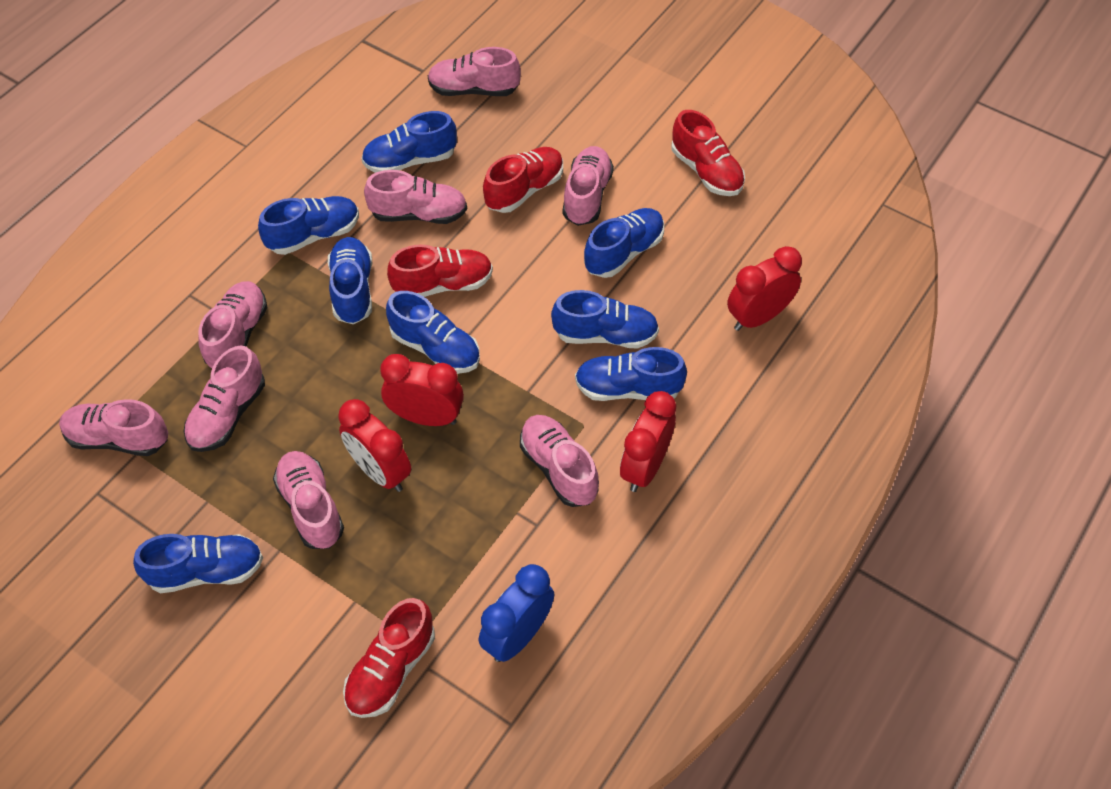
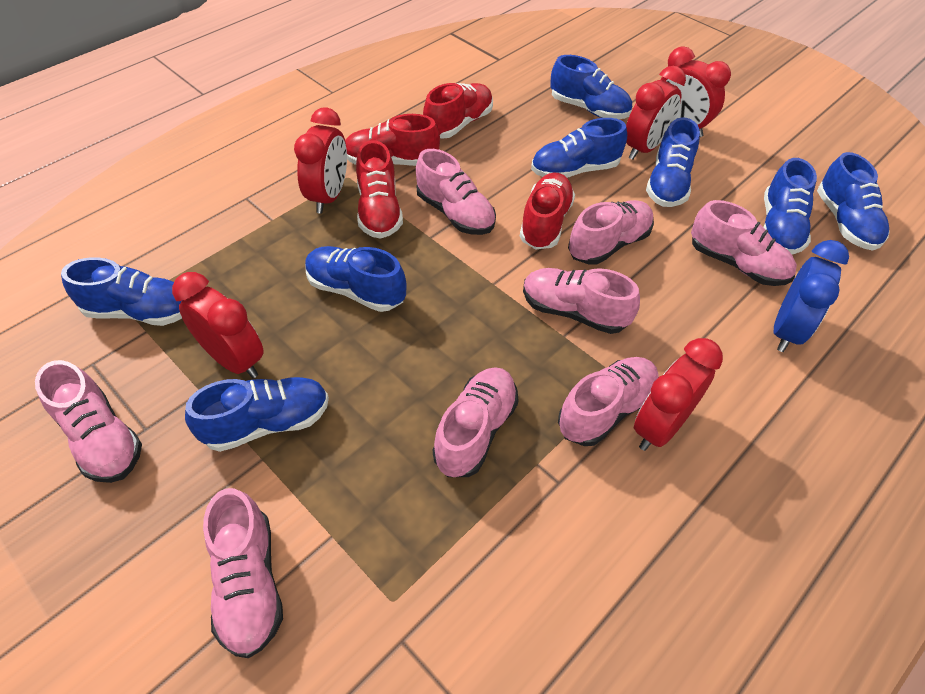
red clock: 4 -> 5

